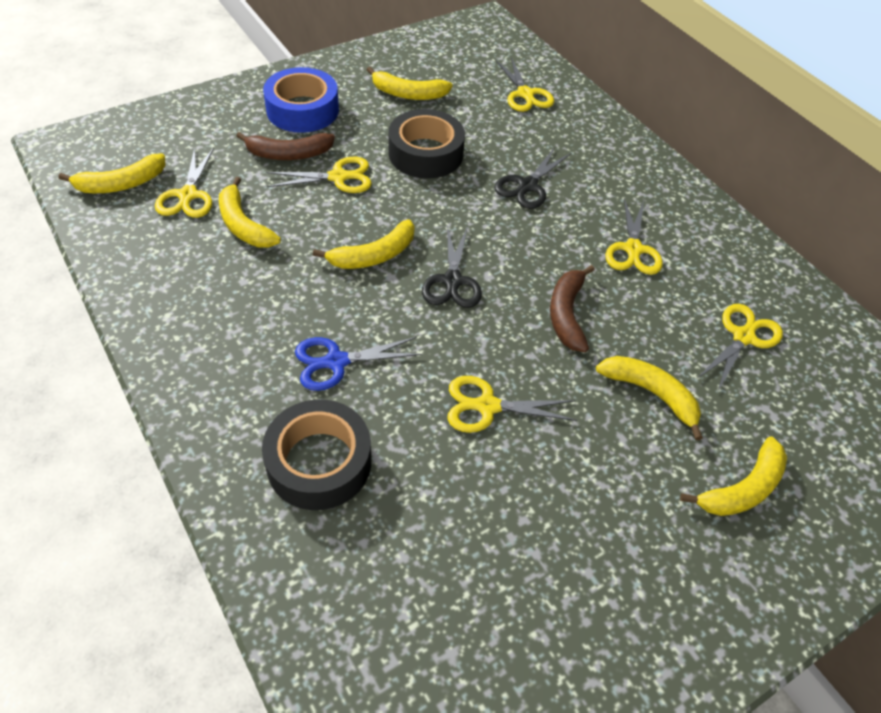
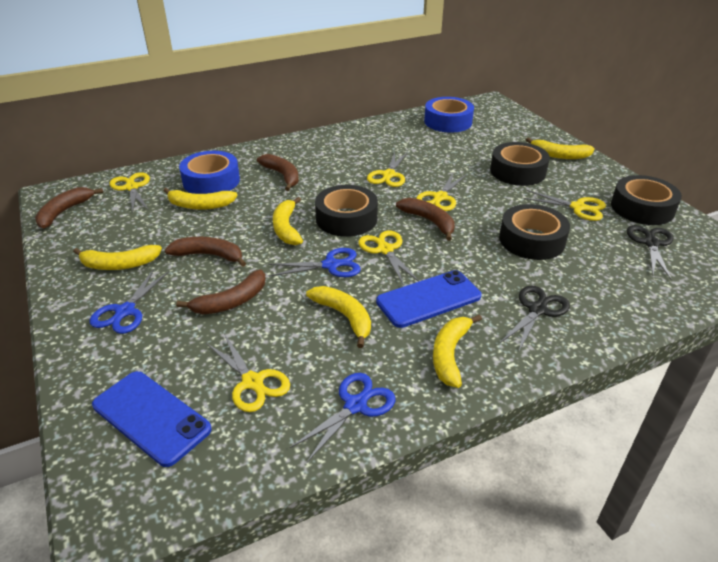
black tape: 2 -> 4
blue phone: 0 -> 2
blue scissors: 1 -> 3
blue tape: 1 -> 2
brown banana: 2 -> 5

